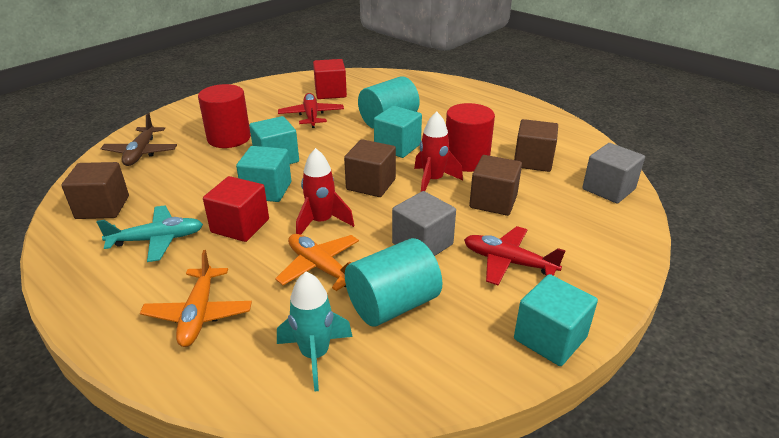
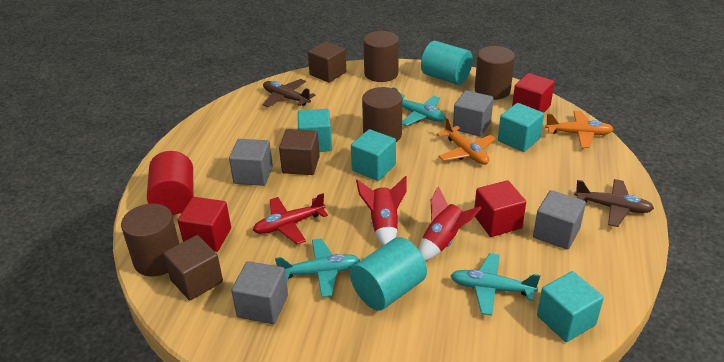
brown cube: 4 -> 3
brown cylinder: 0 -> 4
brown plane: 1 -> 2
grey cube: 2 -> 4
red cube: 2 -> 3
red cylinder: 2 -> 1
red plane: 2 -> 1
turquoise plane: 1 -> 3
turquoise rocket: 1 -> 0

